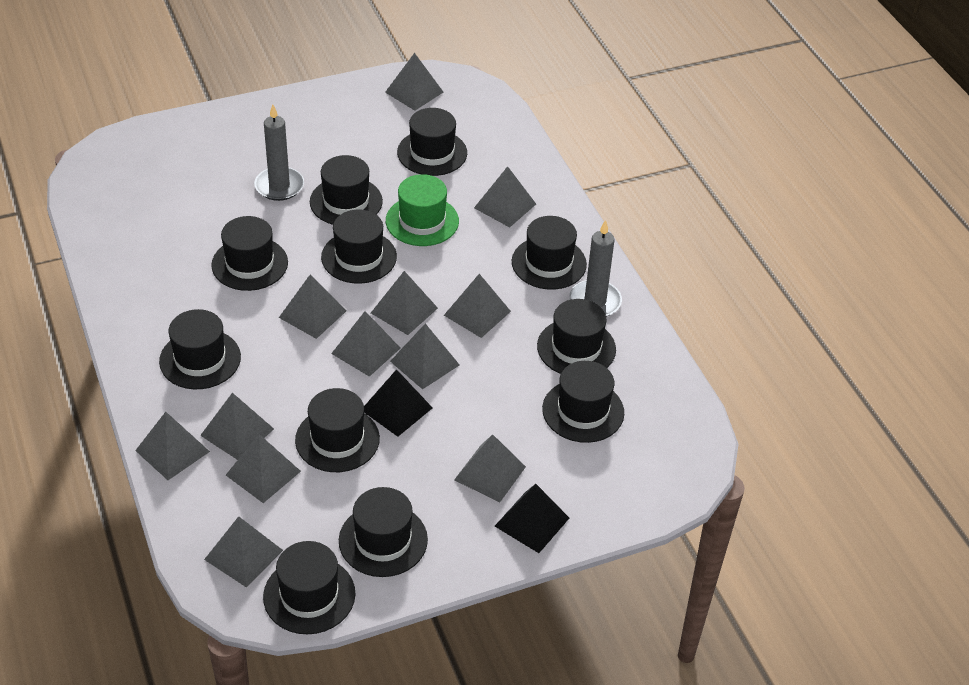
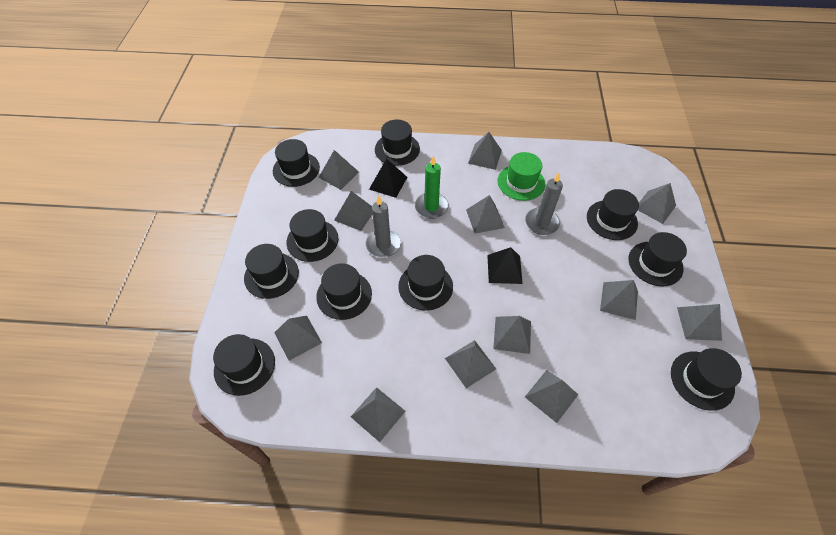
black hat: 11 -> 10
green candle: 0 -> 1

